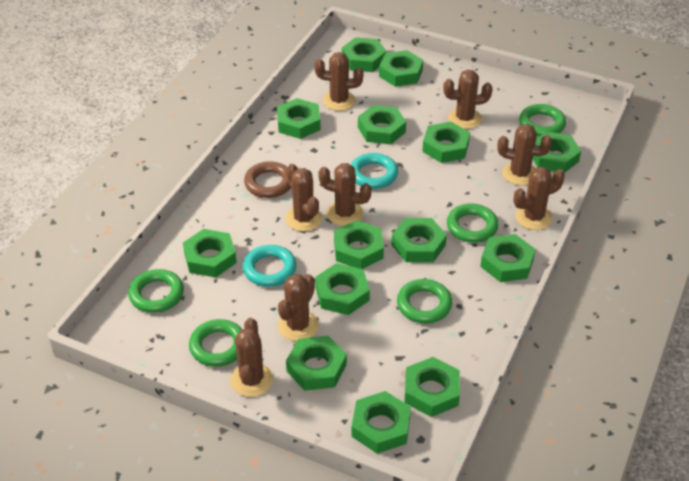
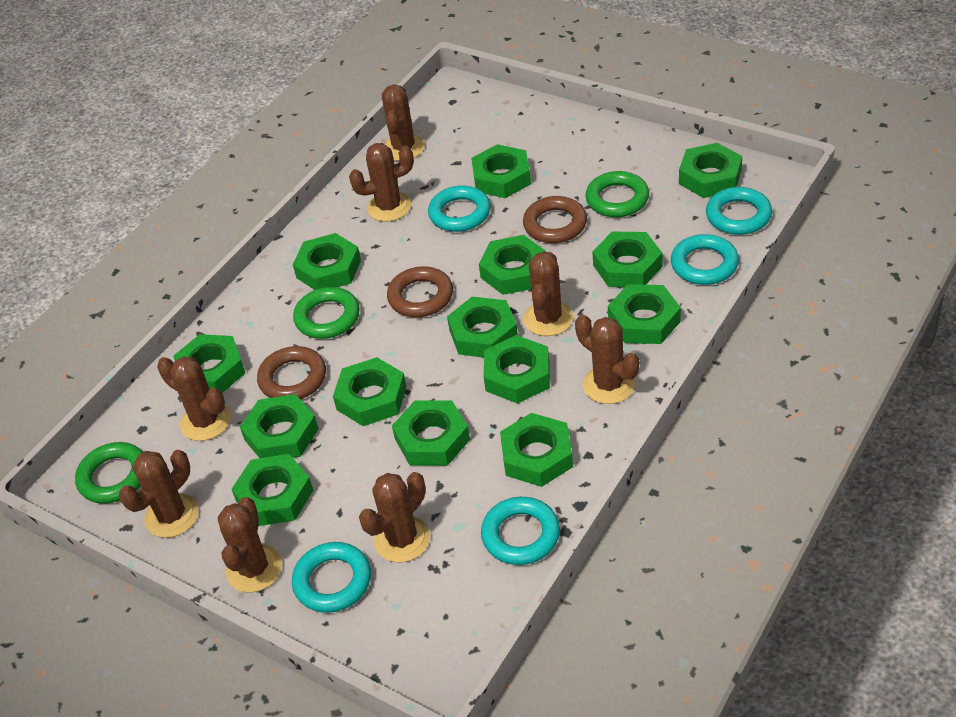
brown ring: 1 -> 3
green ring: 5 -> 3
turquoise ring: 2 -> 5

